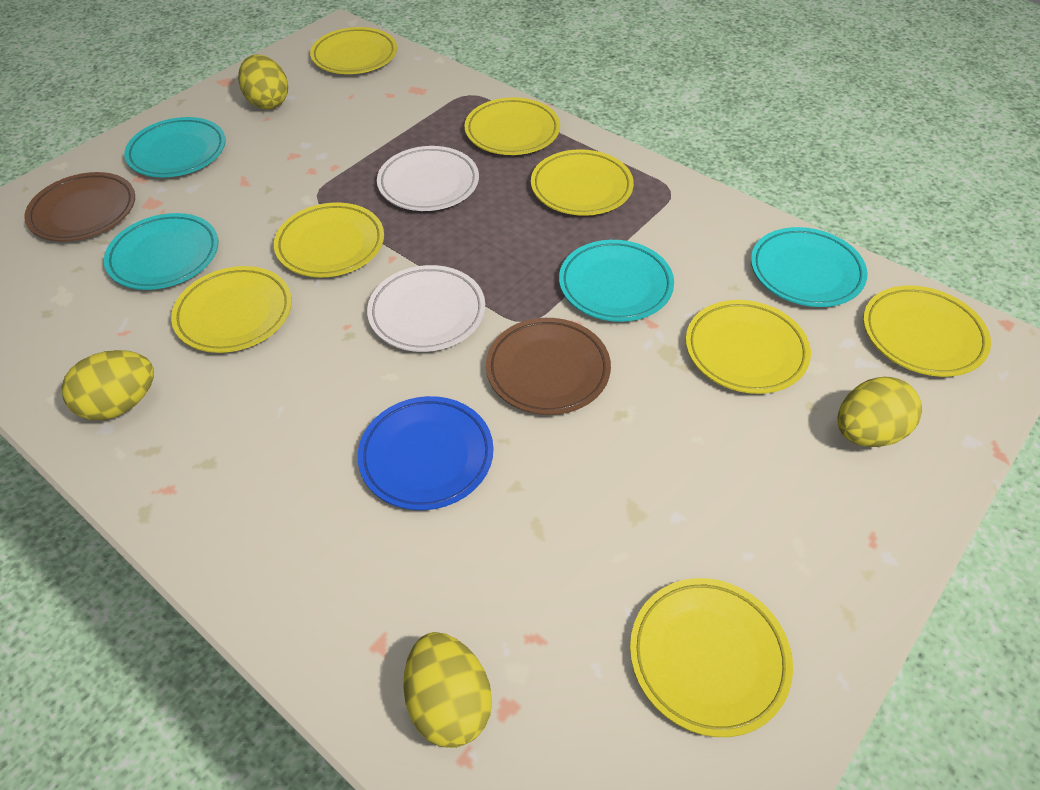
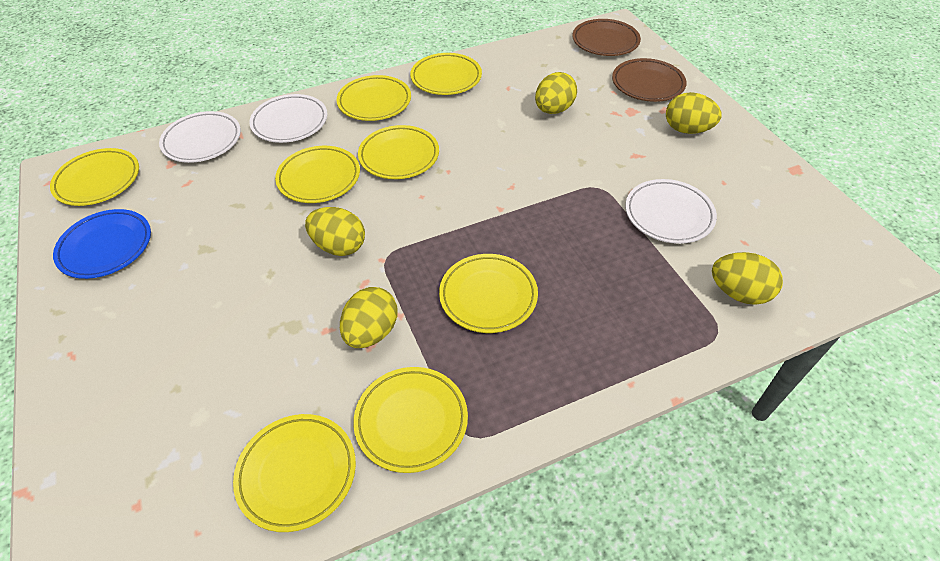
turquoise plate: 4 -> 0
white plate: 2 -> 3
yellow egg: 4 -> 5

